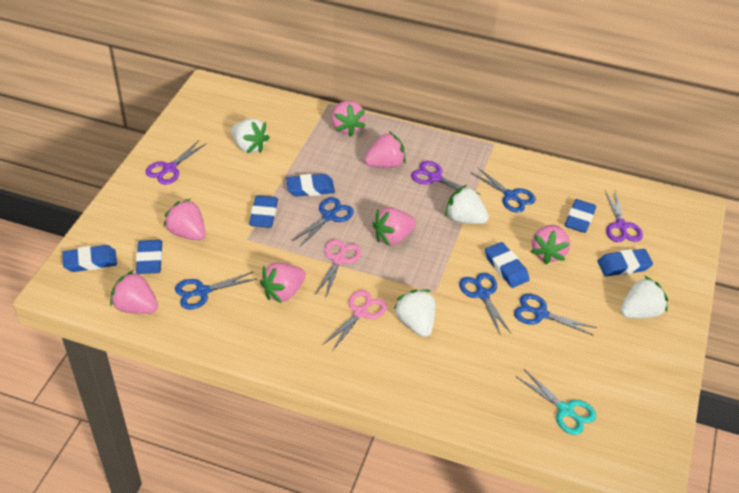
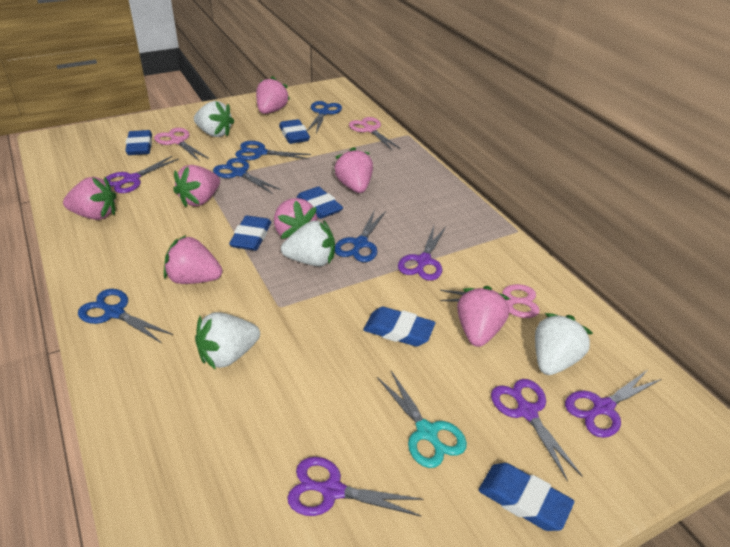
blue eraser: 7 -> 6
pink scissors: 2 -> 3
purple scissors: 3 -> 5

